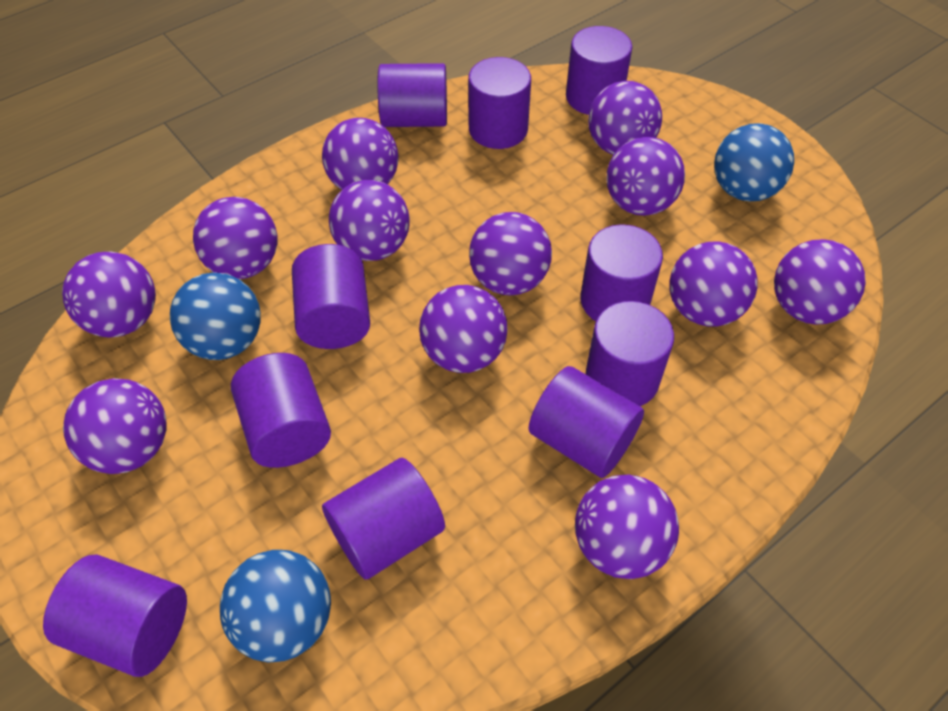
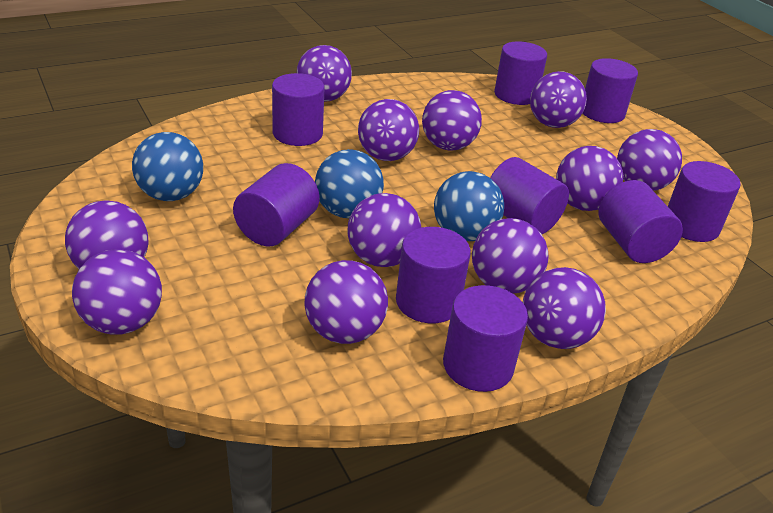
purple cylinder: 10 -> 9

